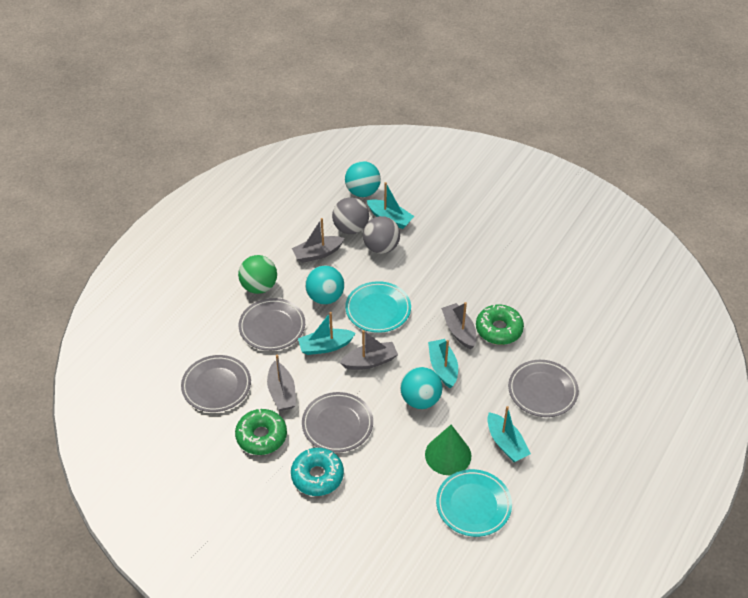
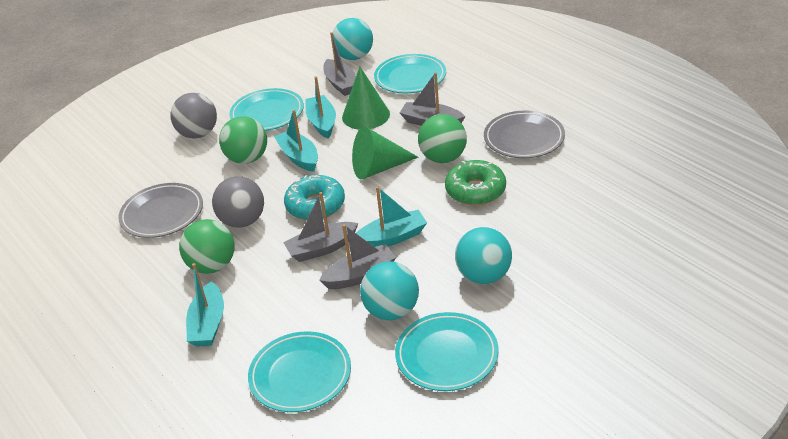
green ball: 1 -> 3
green cone: 1 -> 2
green donut: 2 -> 1
grey plate: 4 -> 2
turquoise plate: 2 -> 4

